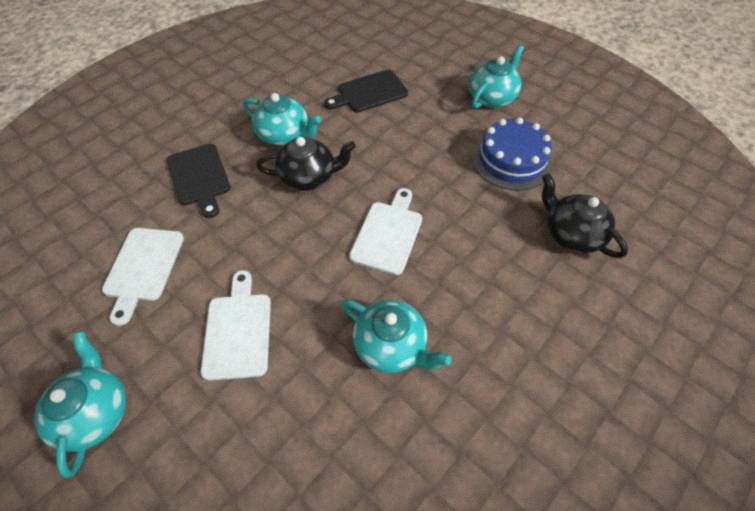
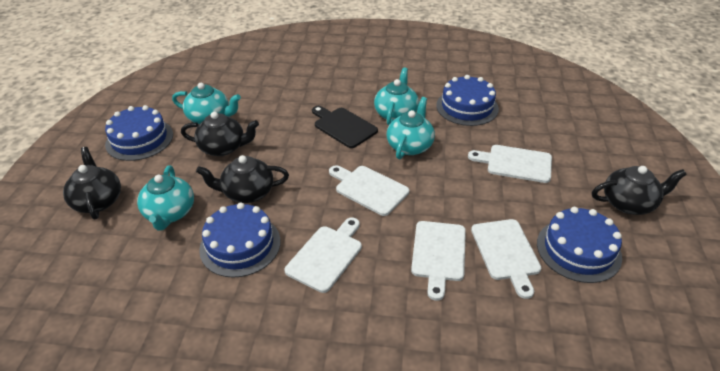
black cutting board: 2 -> 1
black teapot: 2 -> 4
blue cake: 1 -> 4
white cutting board: 3 -> 5

